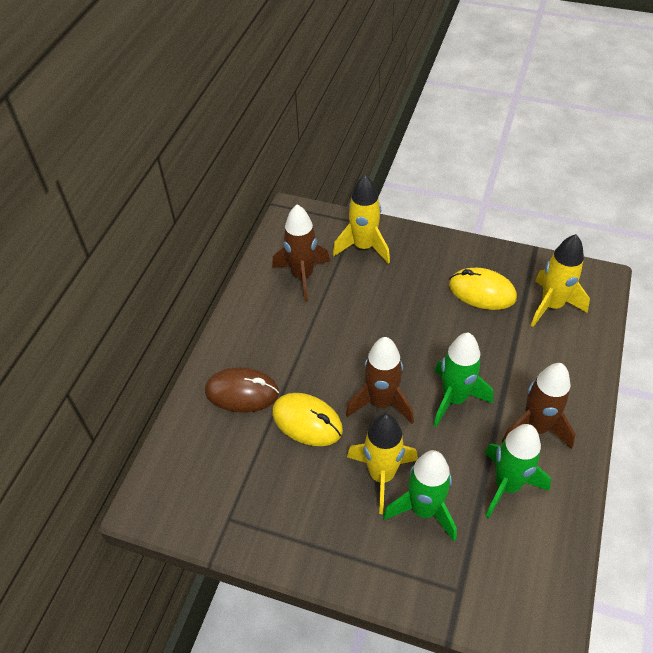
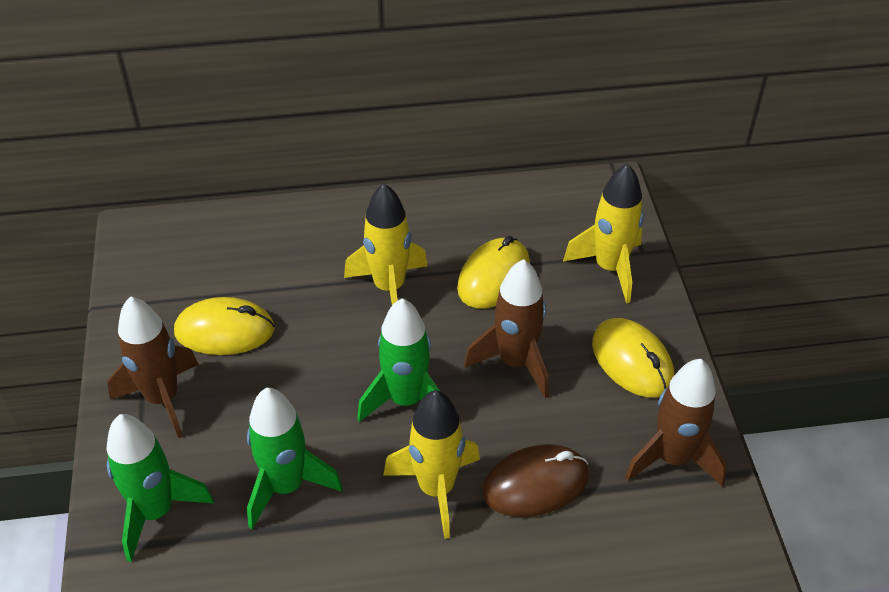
yellow mouse: 2 -> 3

